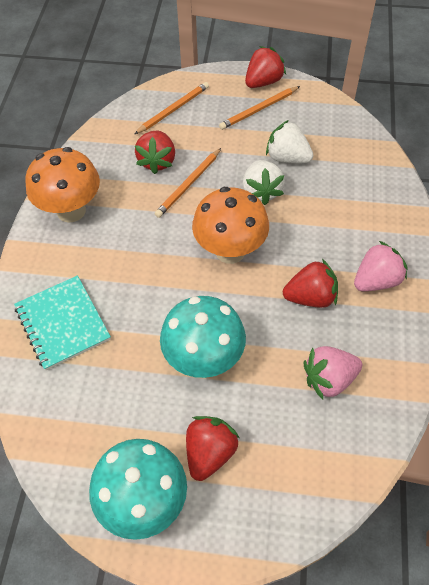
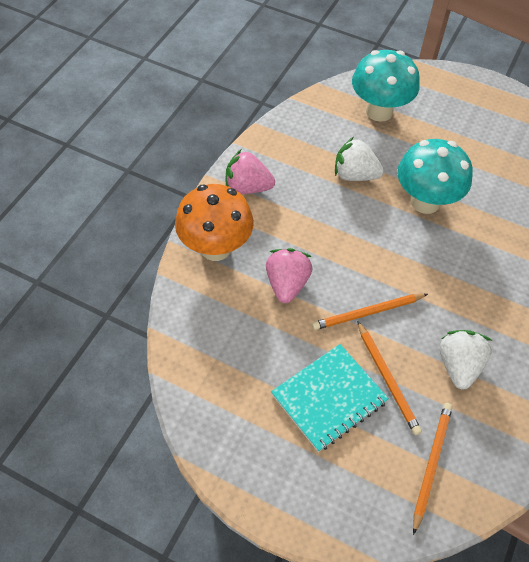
orange mushroom: 2 -> 1
red strawberry: 4 -> 0

